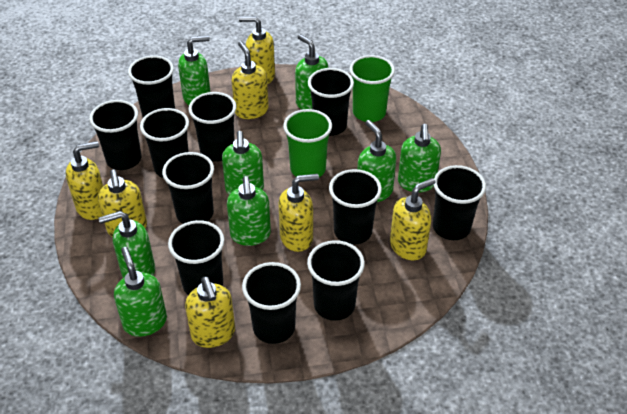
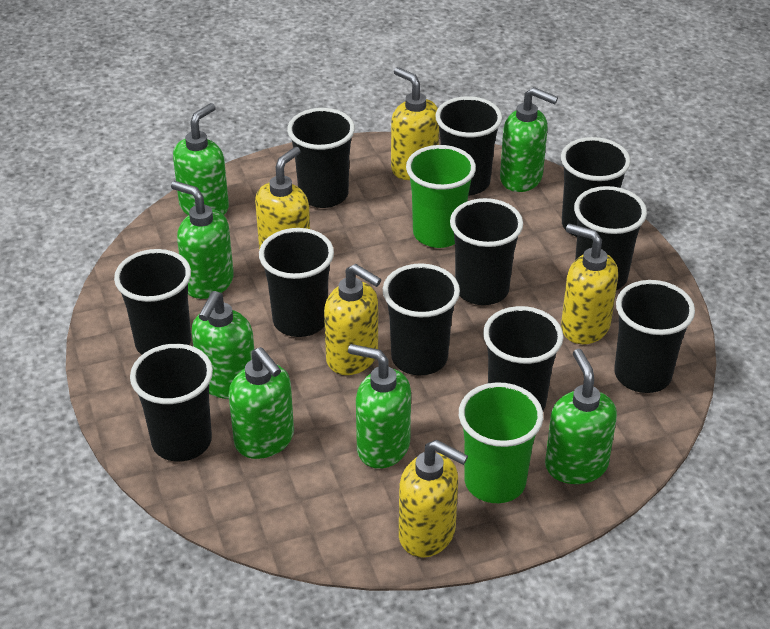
green soap dispenser: 8 -> 7
yellow soap dispenser: 7 -> 5

